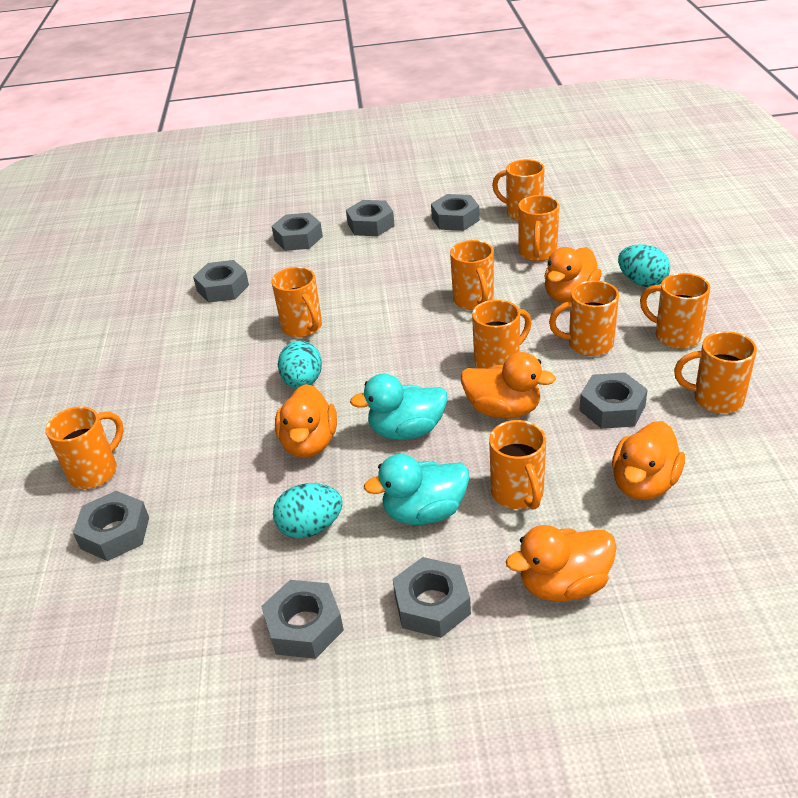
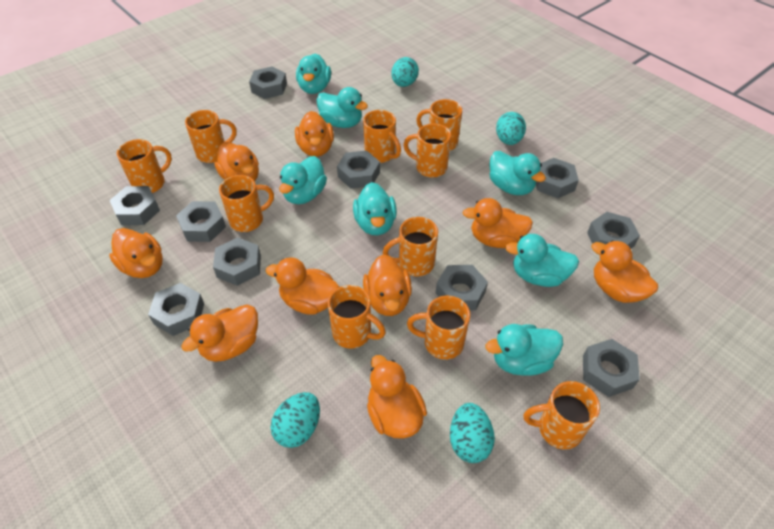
grey nut: 8 -> 10
orange duck: 5 -> 9
turquoise duck: 2 -> 7
turquoise egg: 3 -> 4

